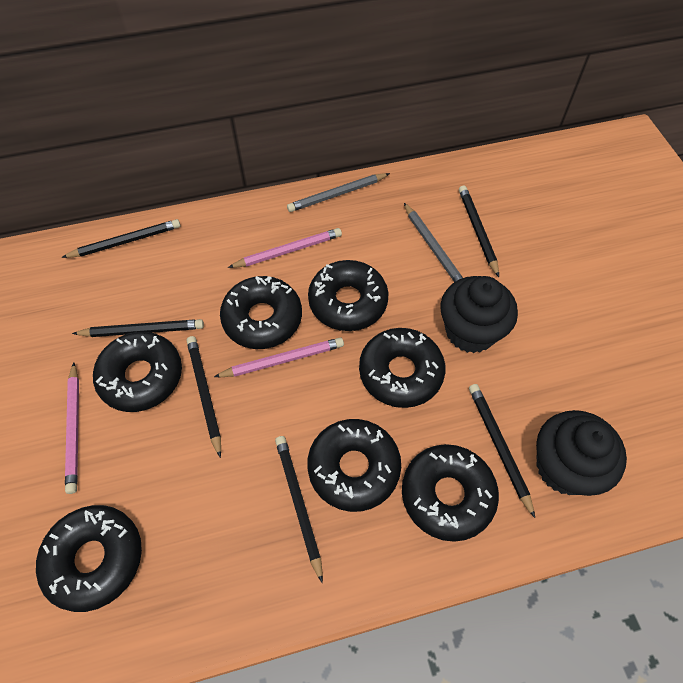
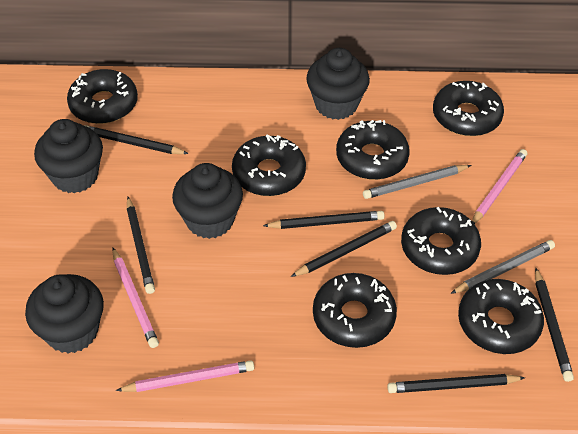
black cupcake: 2 -> 4

